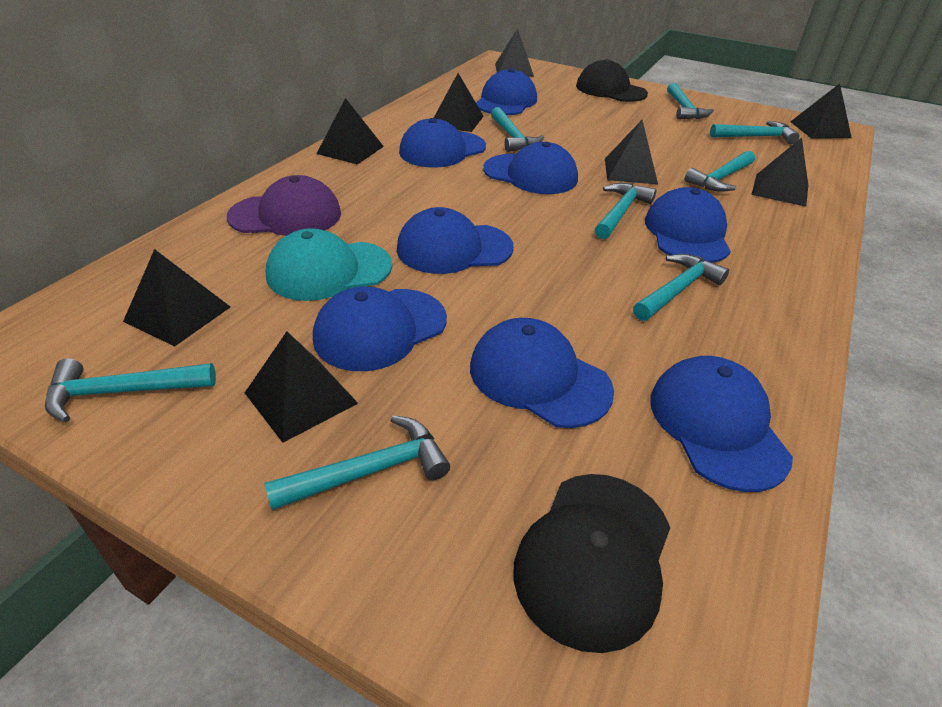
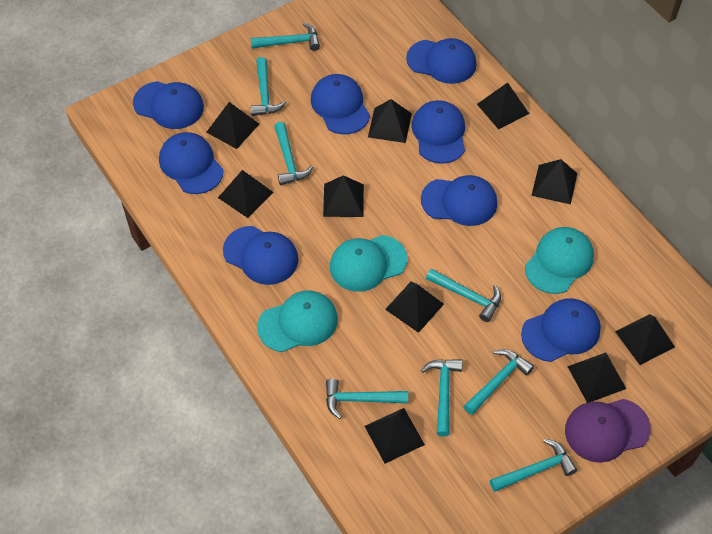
black cap: 2 -> 0
black pyramid: 8 -> 10
turquoise cap: 1 -> 3

